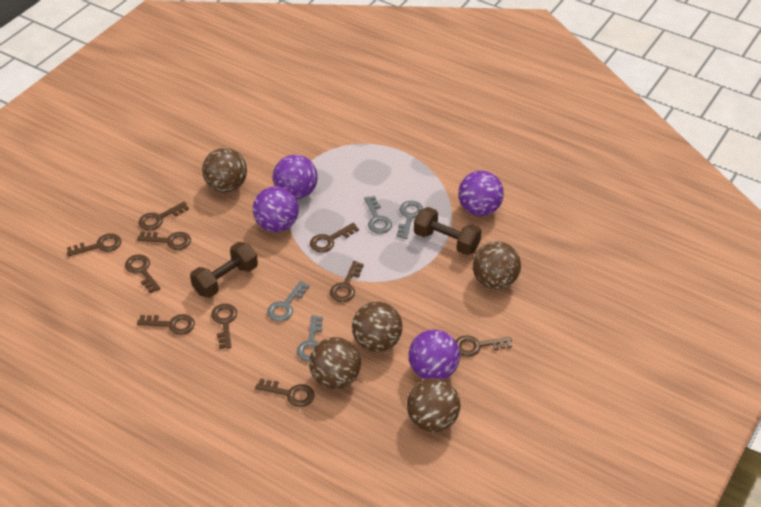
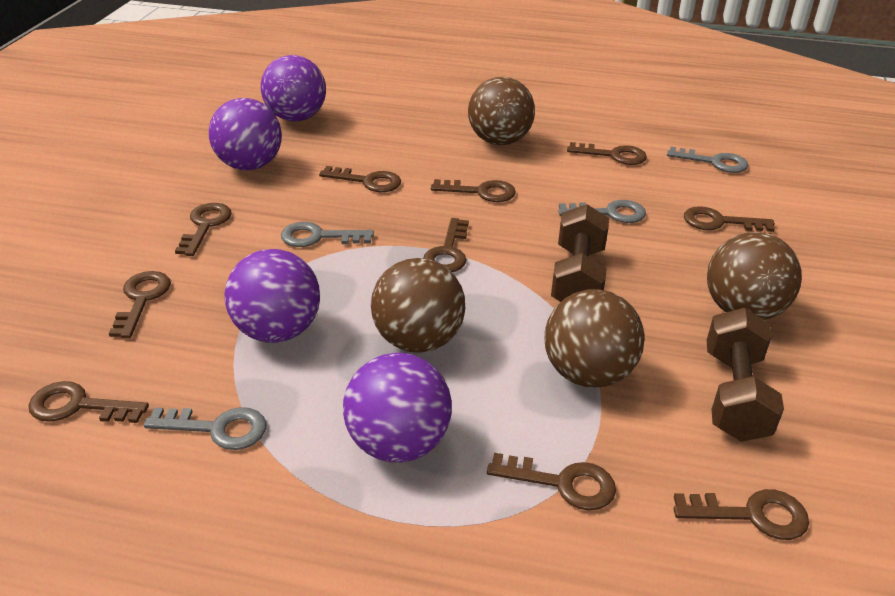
brown ball: 5 -> 4

